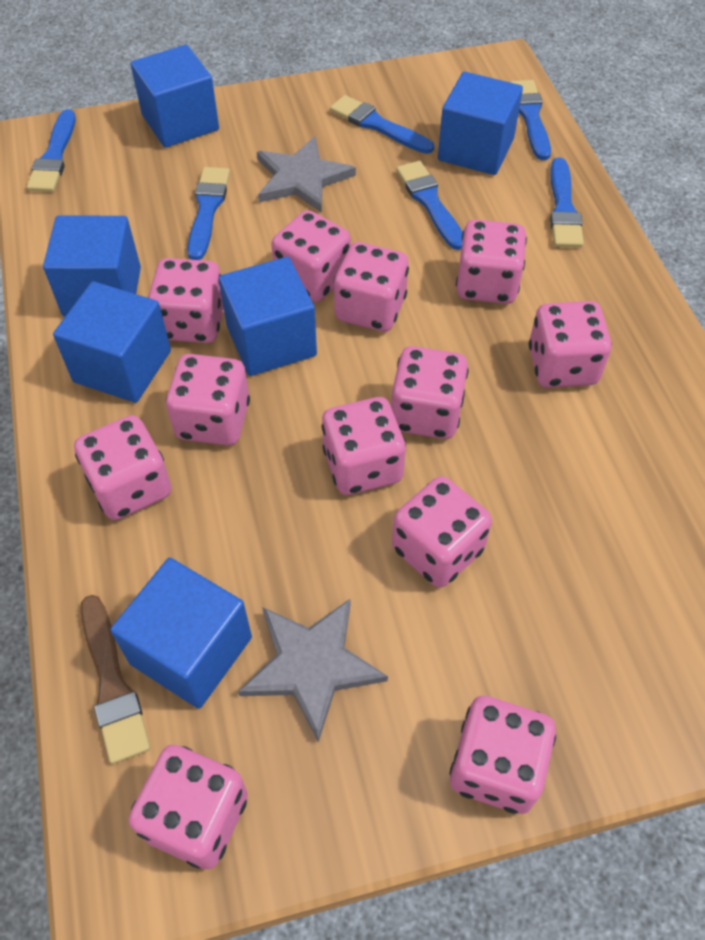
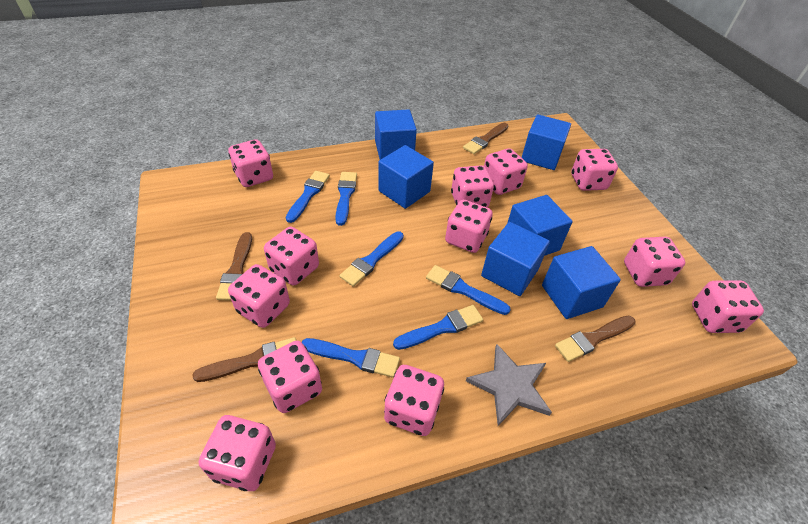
brown brush: 1 -> 4
grey star: 2 -> 1

